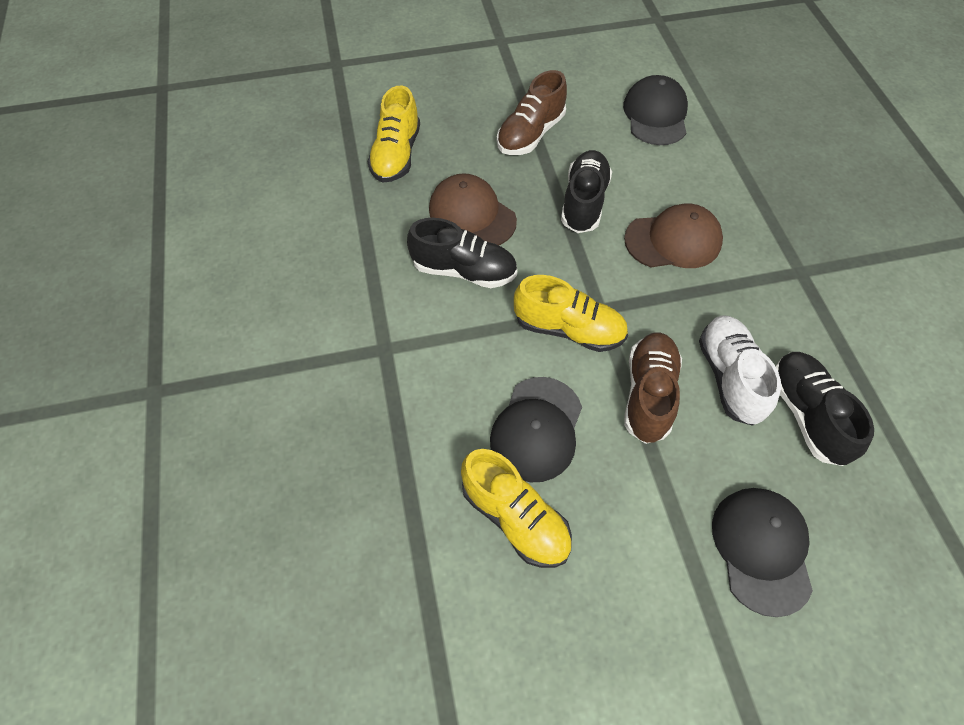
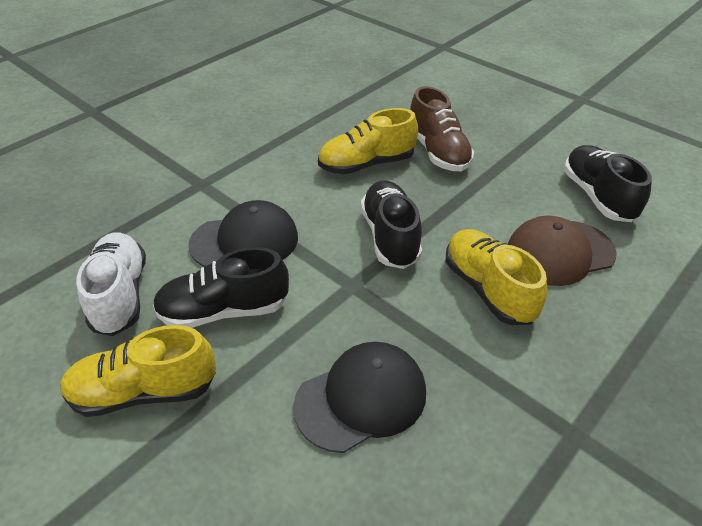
black cap: 3 -> 2
brown cap: 2 -> 1
brown shoe: 2 -> 1

